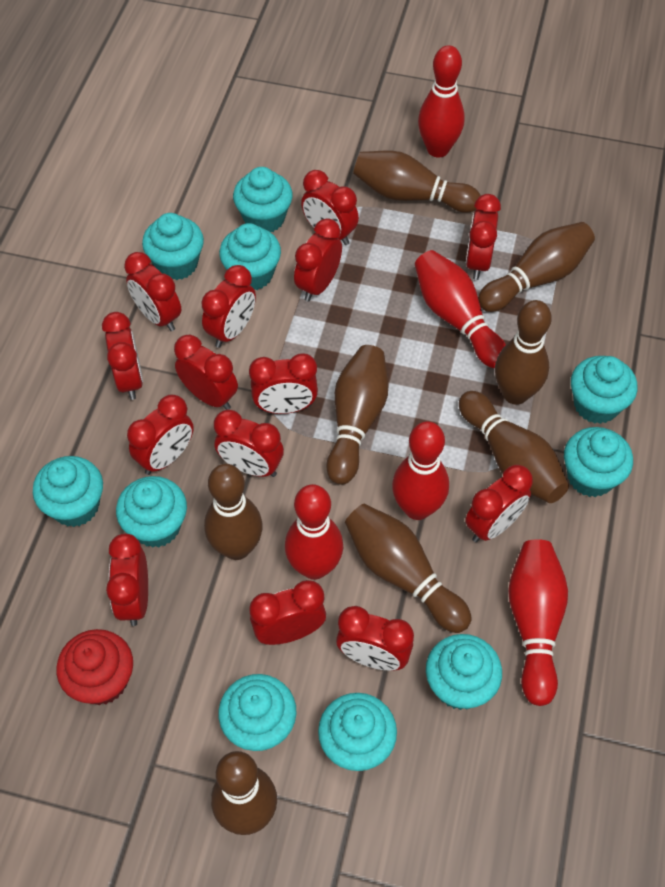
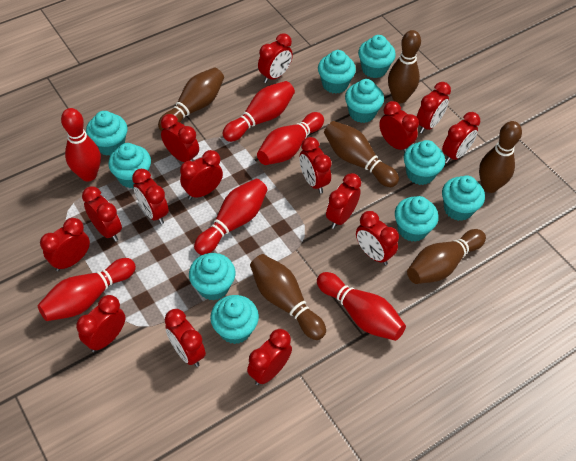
brown bowling pin: 8 -> 6
red bowling pin: 5 -> 6
red clock: 14 -> 15
red cupcake: 1 -> 0

